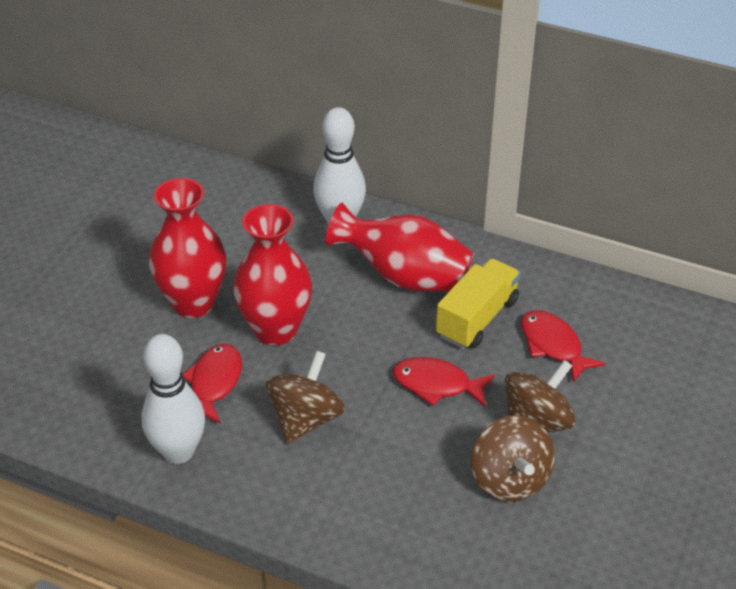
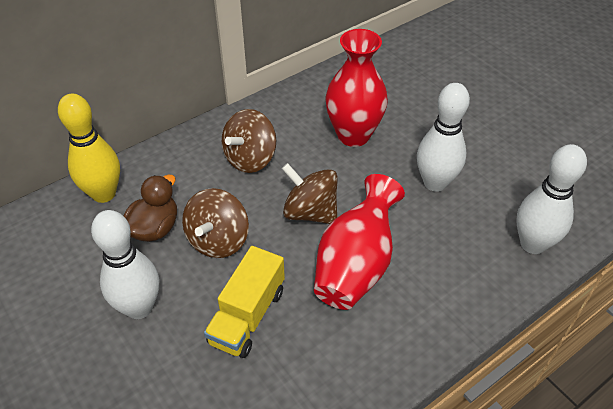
brown duck: 0 -> 1
red fish: 3 -> 0
red vase: 3 -> 2
white bowling pin: 2 -> 3
yellow bowling pin: 0 -> 1

